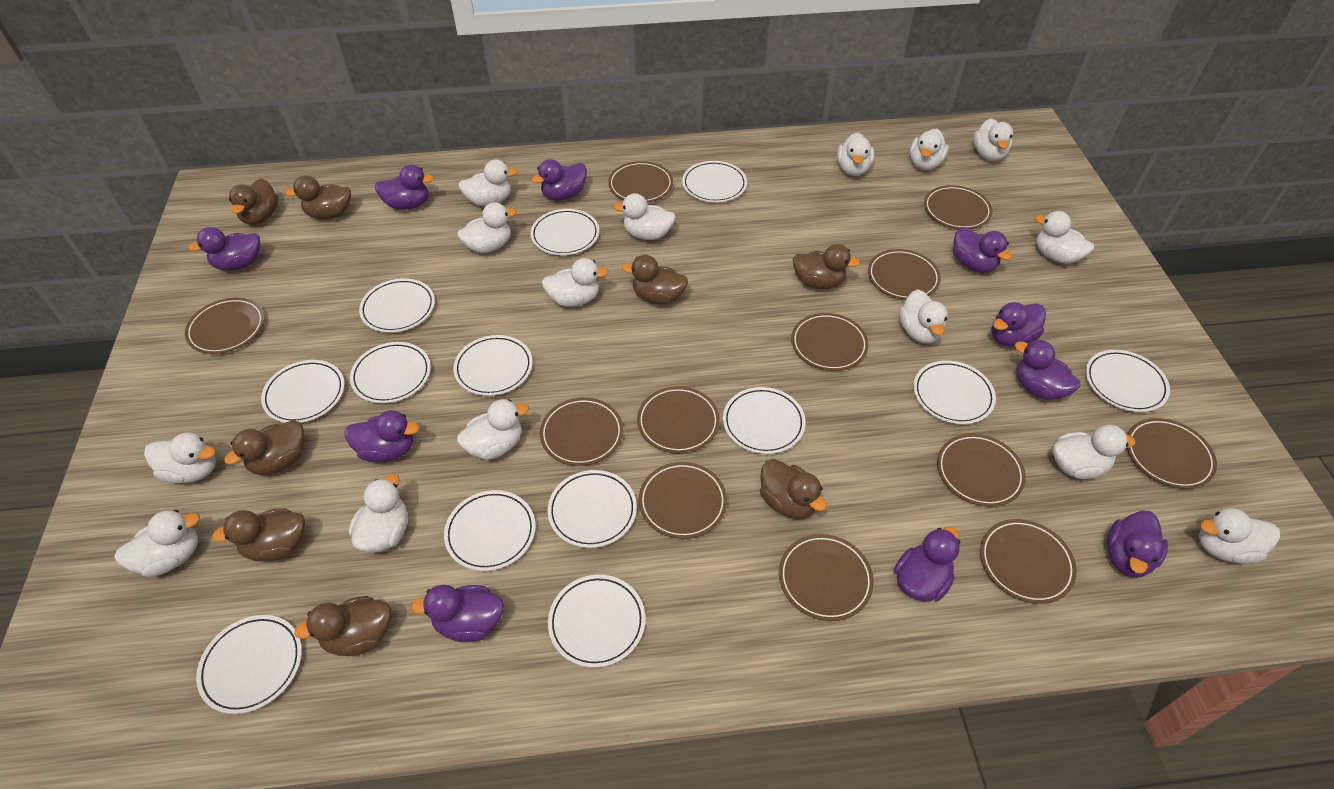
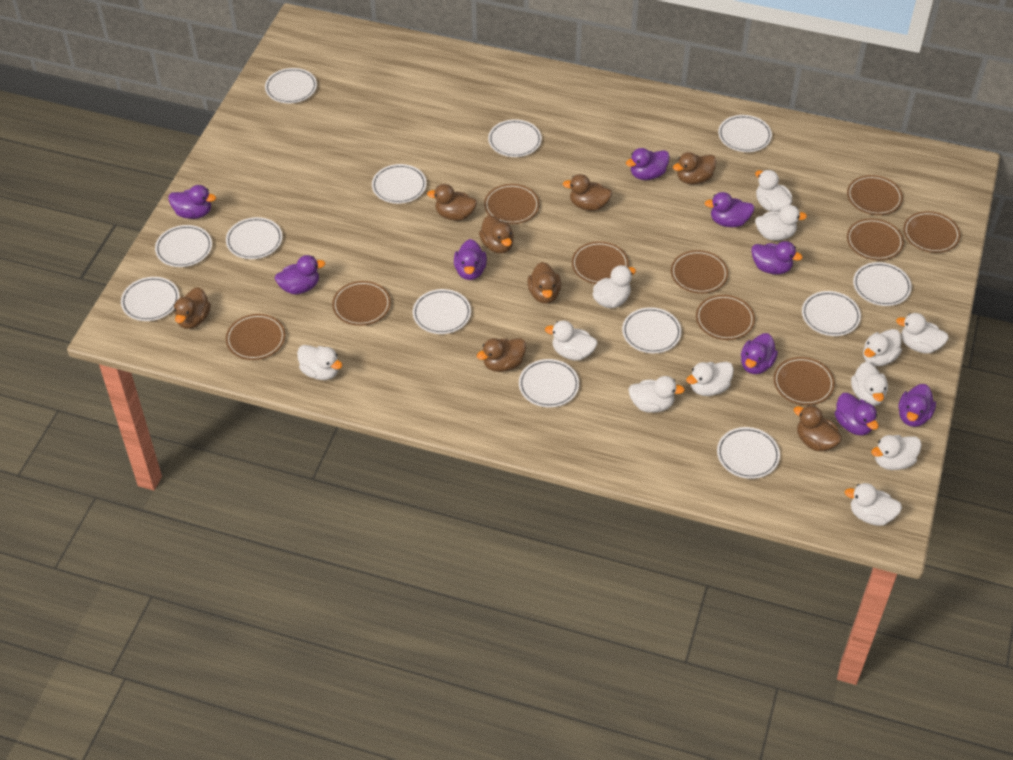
brown plate: 12 -> 10
purple duck: 10 -> 9
white duck: 15 -> 12

